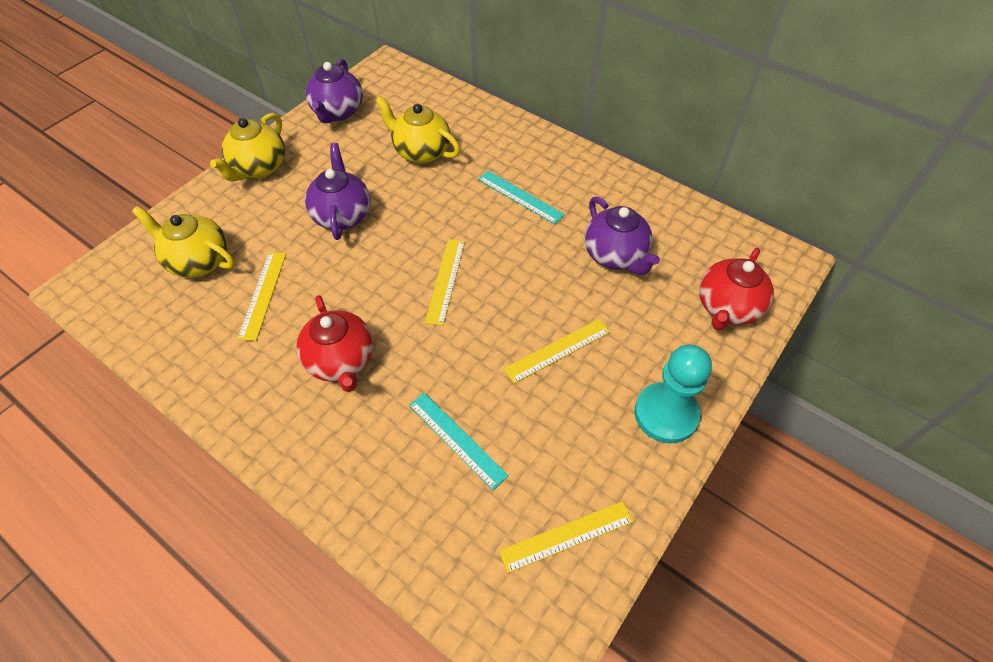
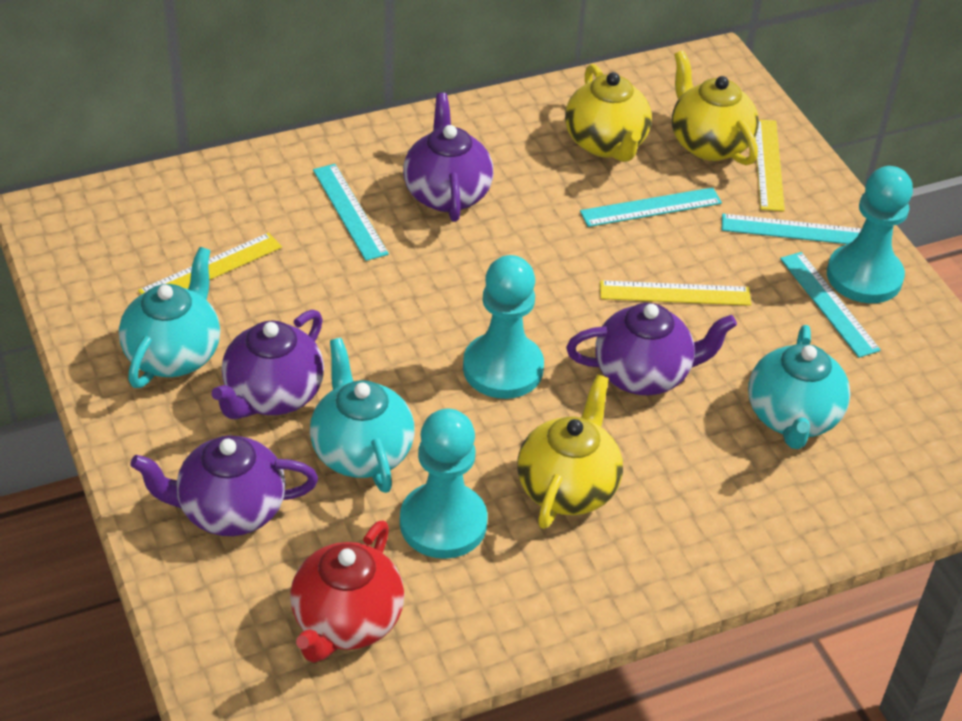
purple teapot: 3 -> 4
red teapot: 2 -> 1
turquoise pawn: 1 -> 3
turquoise ruler: 2 -> 4
turquoise teapot: 0 -> 3
yellow ruler: 4 -> 3

